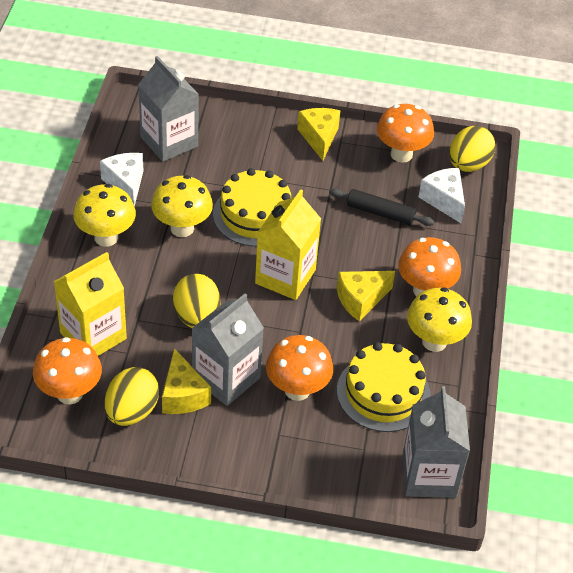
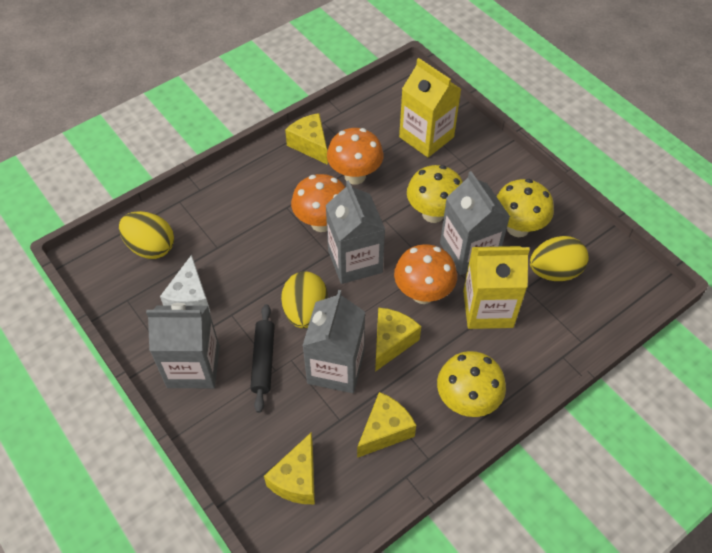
grey carton: 3 -> 4
orange mushroom: 4 -> 3
white cheese: 2 -> 1
yellow cake: 2 -> 0
yellow cheese: 3 -> 4

